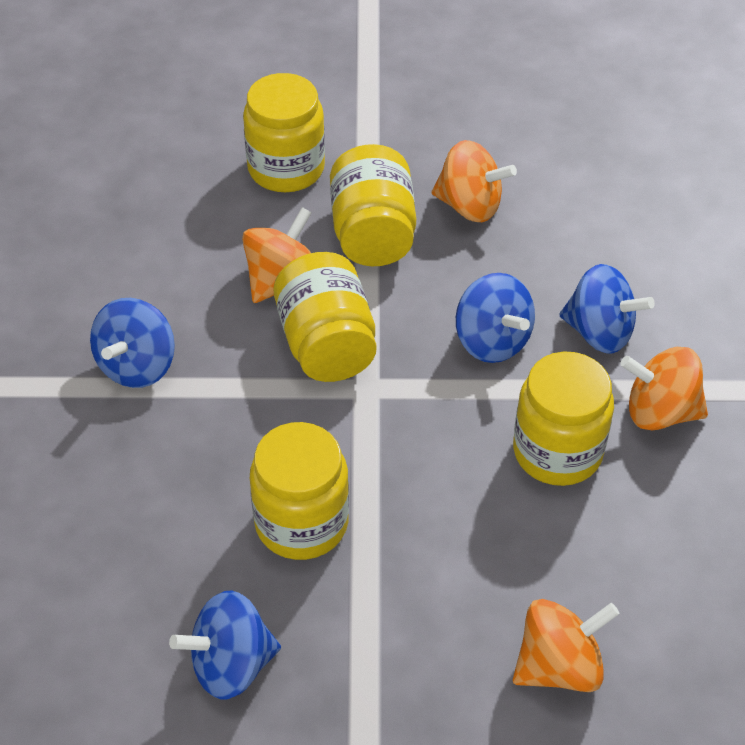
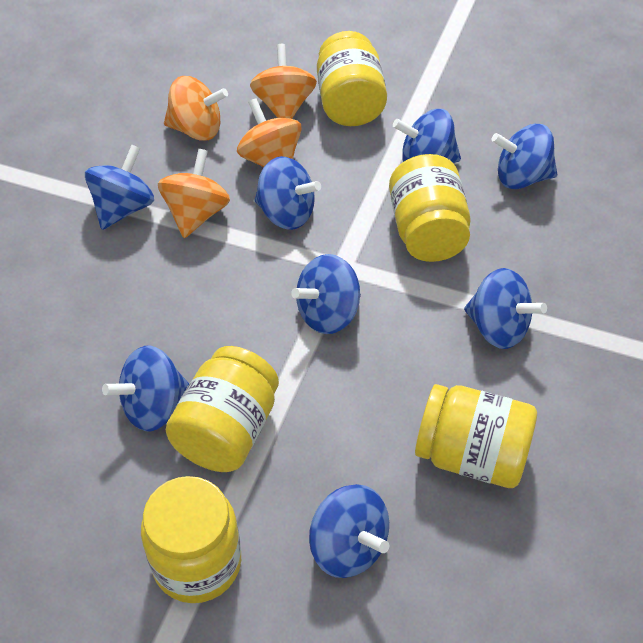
blue spinning top: 4 -> 8

